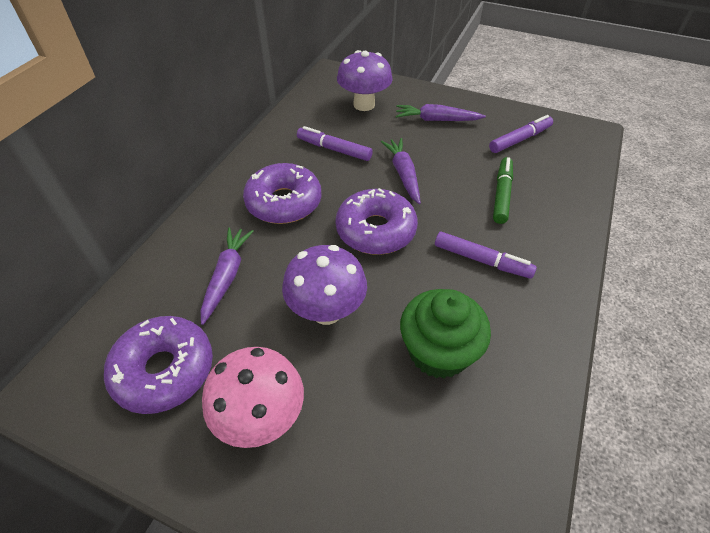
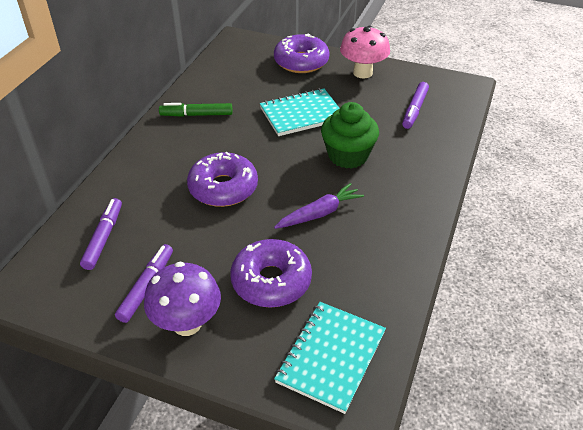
purple carrot: 3 -> 1
purple mushroom: 2 -> 1
turquoise notebook: 0 -> 2

